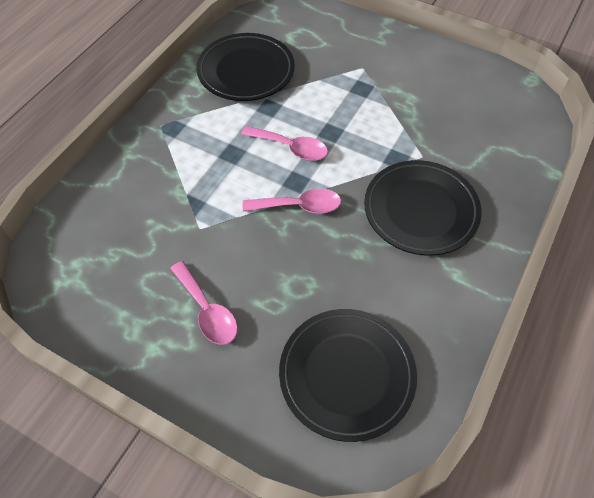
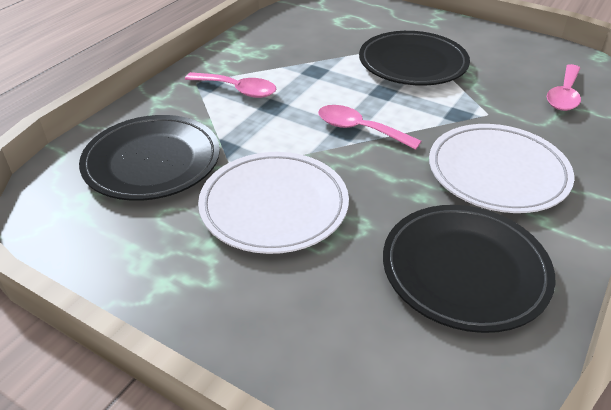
white plate: 0 -> 2

